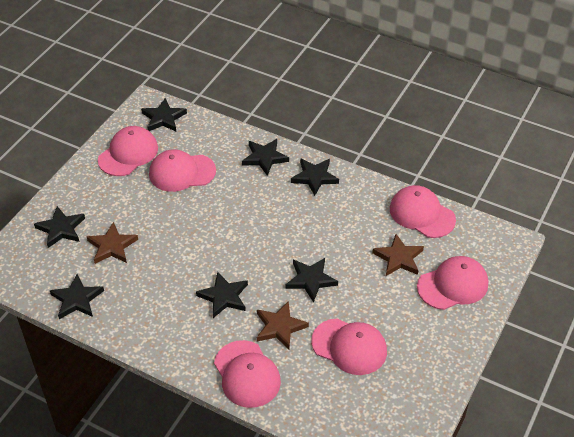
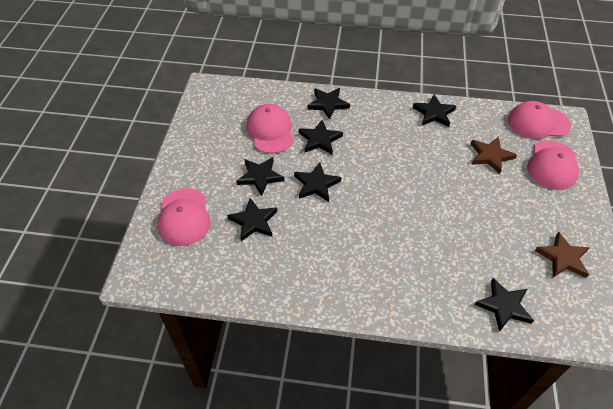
brown star: 3 -> 2
pink cap: 6 -> 4

